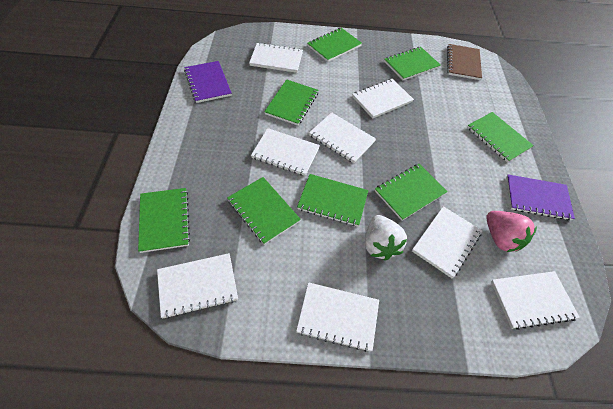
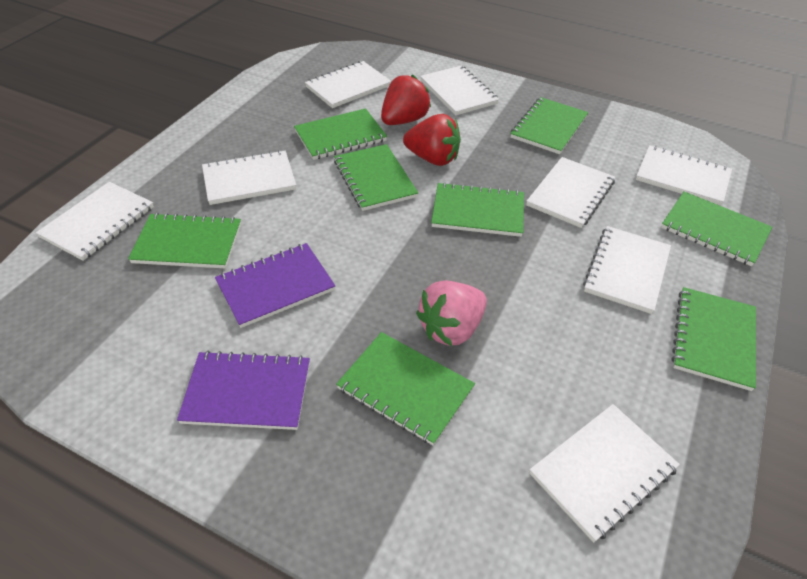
brown notebook: 1 -> 0
red strawberry: 0 -> 2
white strawberry: 1 -> 0

